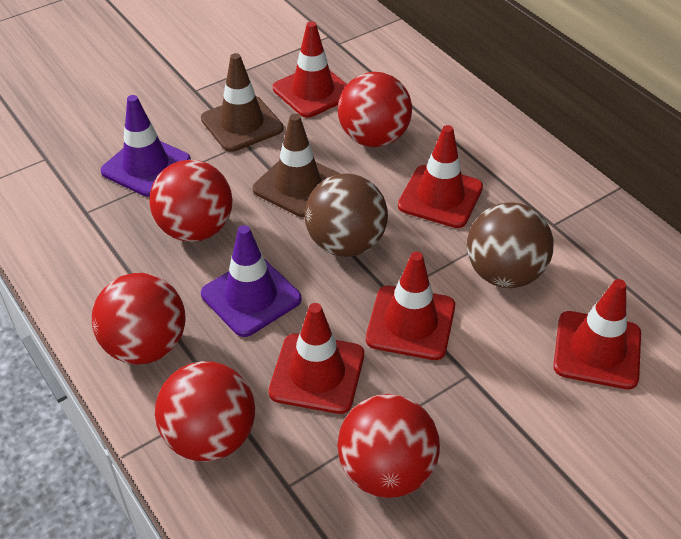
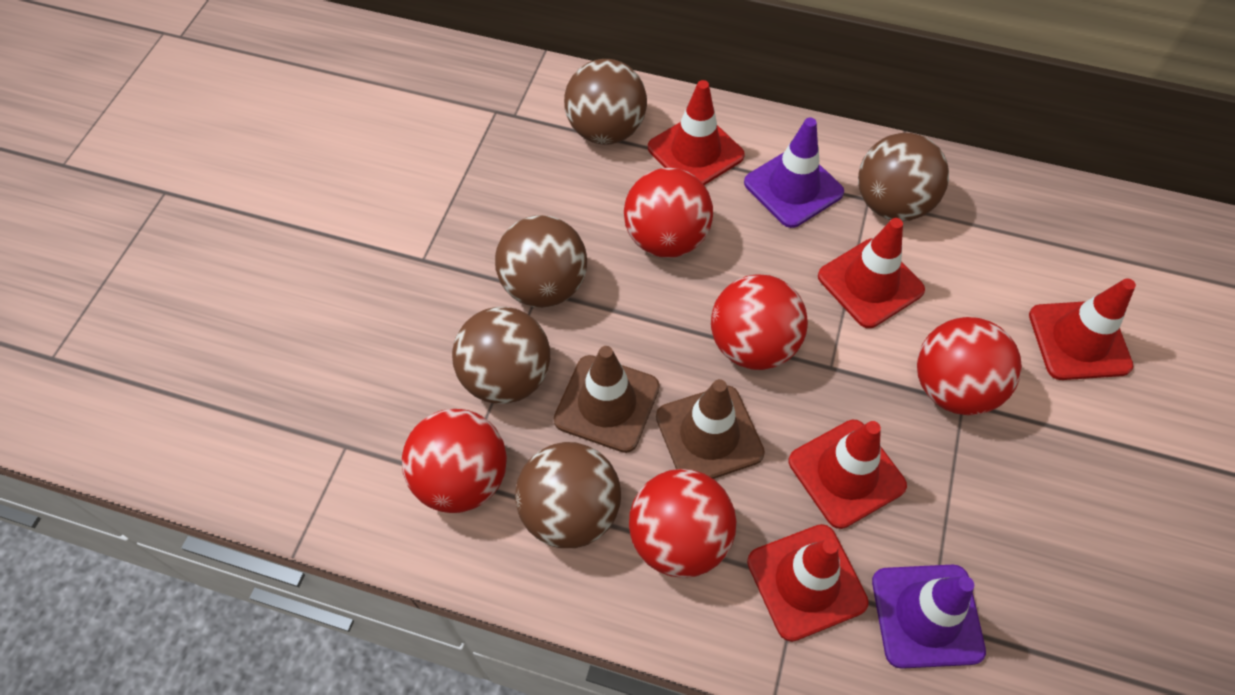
brown ball: 2 -> 5

